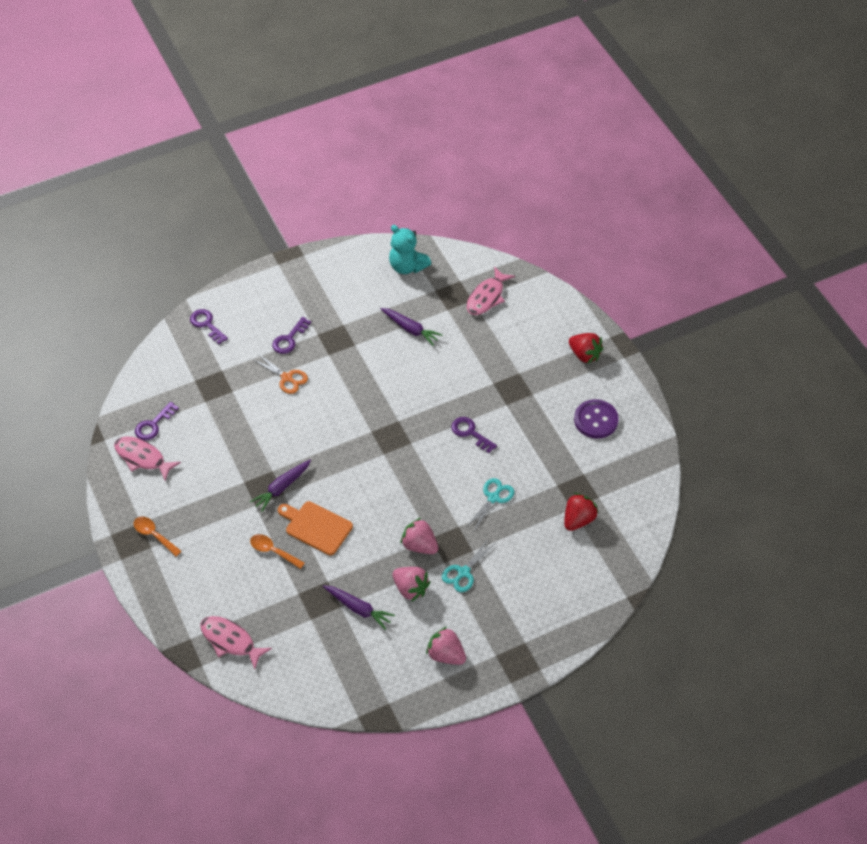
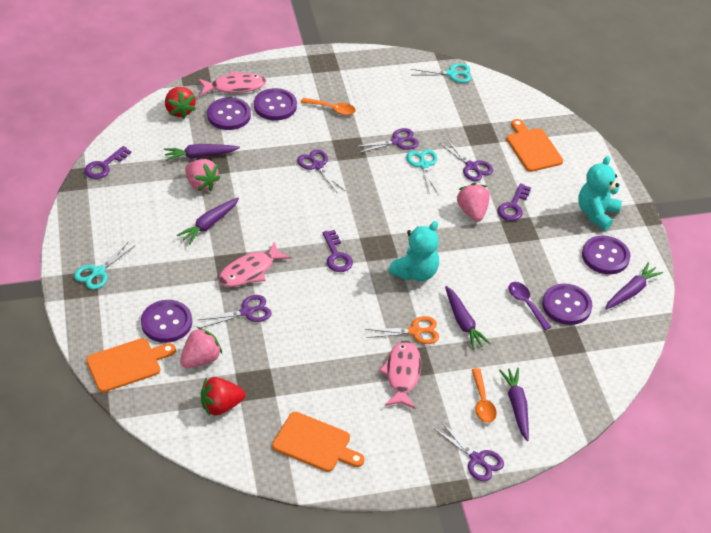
orange cutting board: 1 -> 3
purple button: 1 -> 5
purple carrot: 3 -> 5
purple key: 4 -> 3
purple scissors: 0 -> 5
purple spoon: 0 -> 1
turquoise scissors: 2 -> 3
turquoise teddy bear: 1 -> 2

